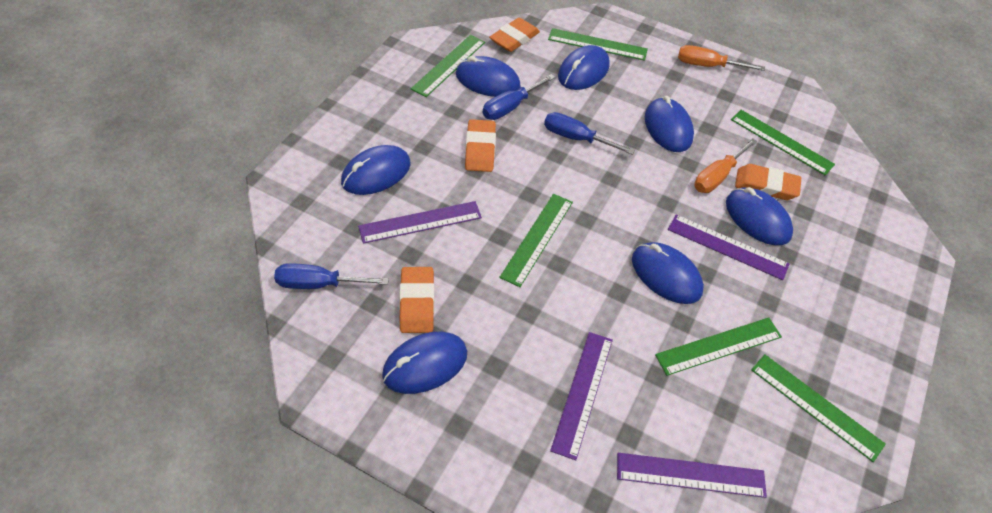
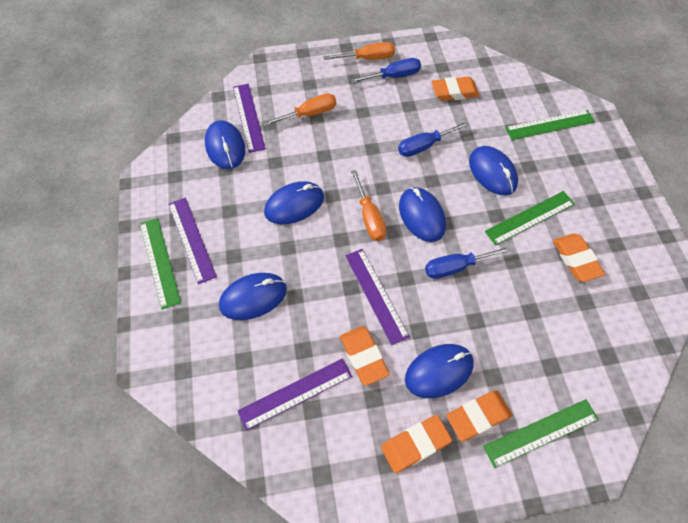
blue mouse: 7 -> 6
green ruler: 6 -> 4
orange eraser: 4 -> 5
orange screwdriver: 2 -> 3

